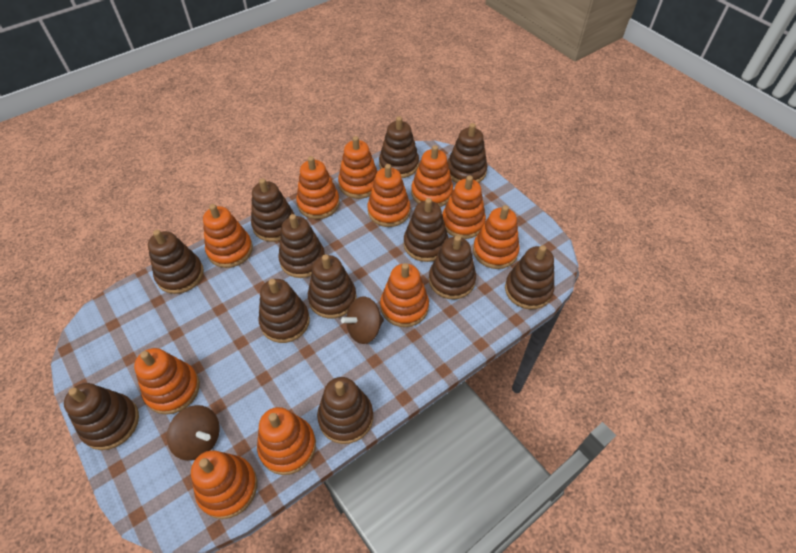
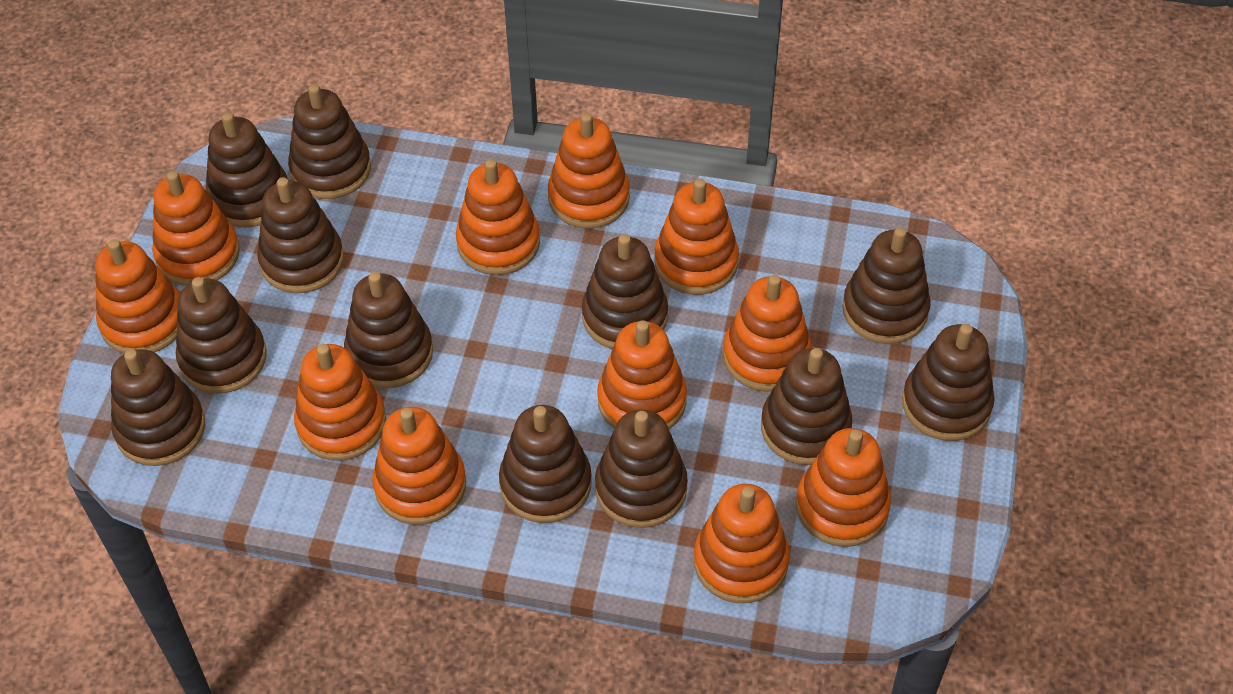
brown spinning top: 2 -> 0

